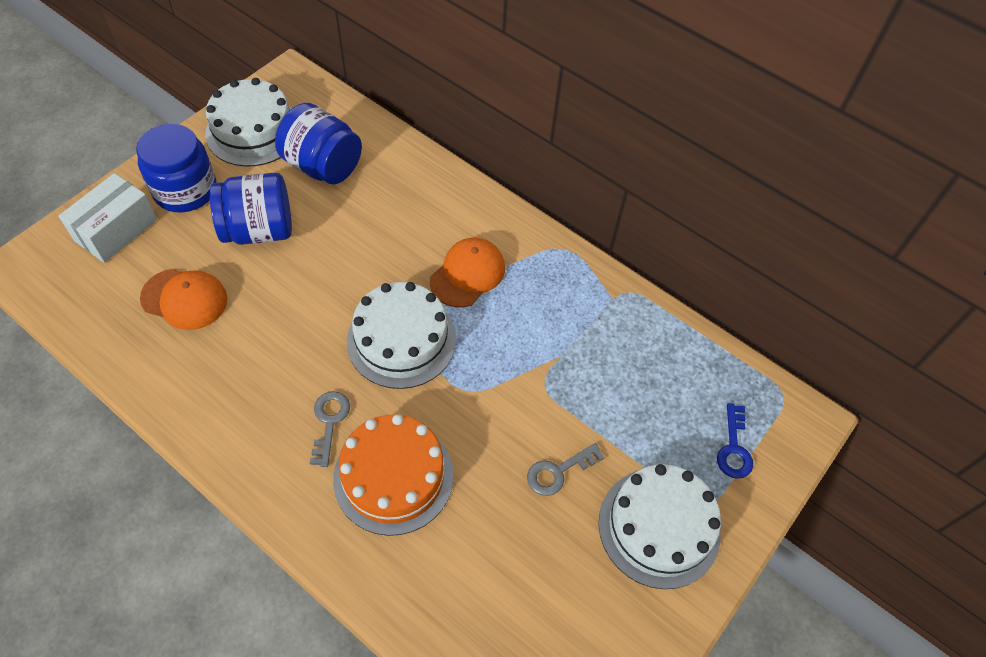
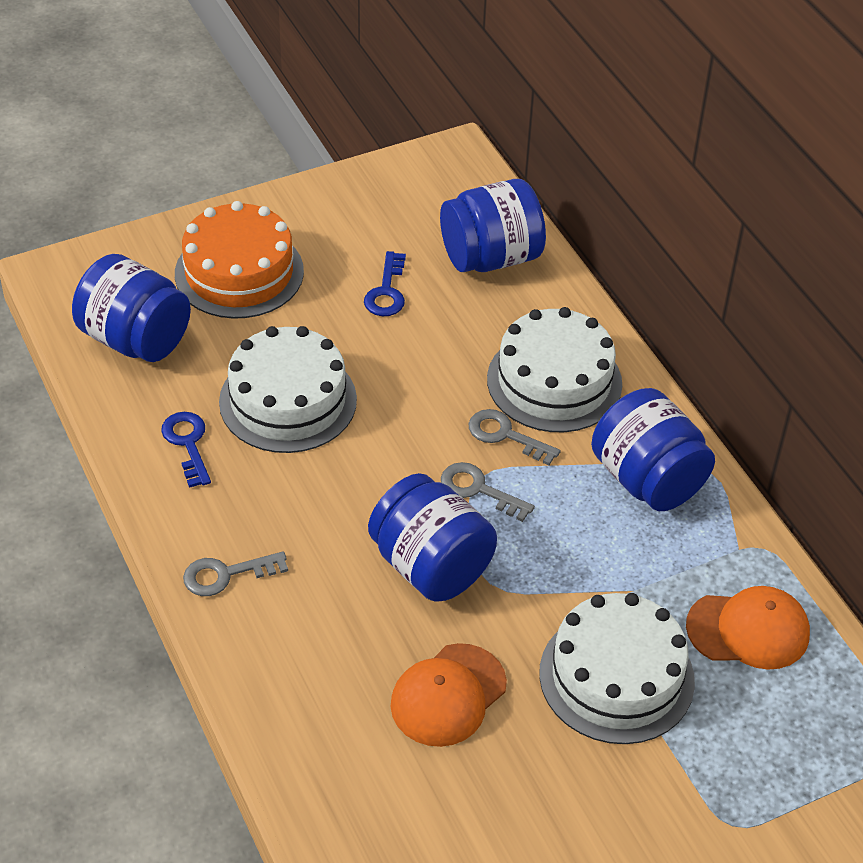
blue jar: 3 -> 4
blue key: 1 -> 2
grey key: 2 -> 3
white box: 1 -> 0

